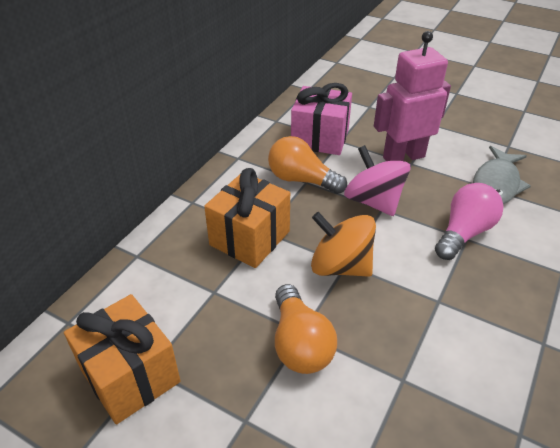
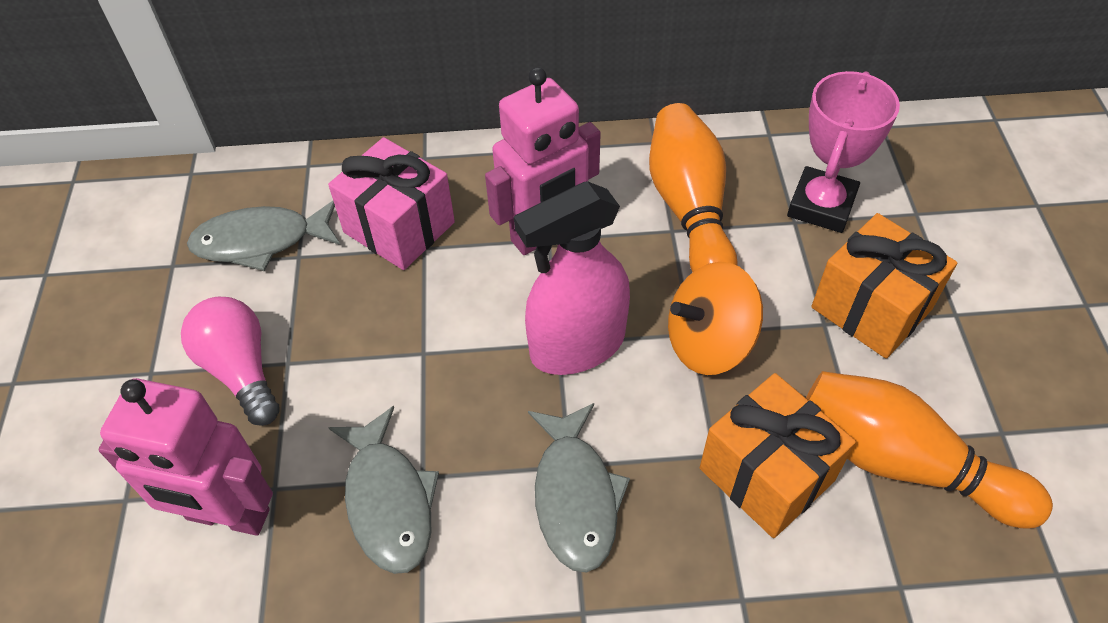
grey fish: 1 -> 3
orange bowling pin: 0 -> 2
orange light bulb: 2 -> 0
pink robot: 1 -> 2
pink spinning top: 1 -> 0
pink spray bottle: 0 -> 1
pink trophy: 0 -> 1

